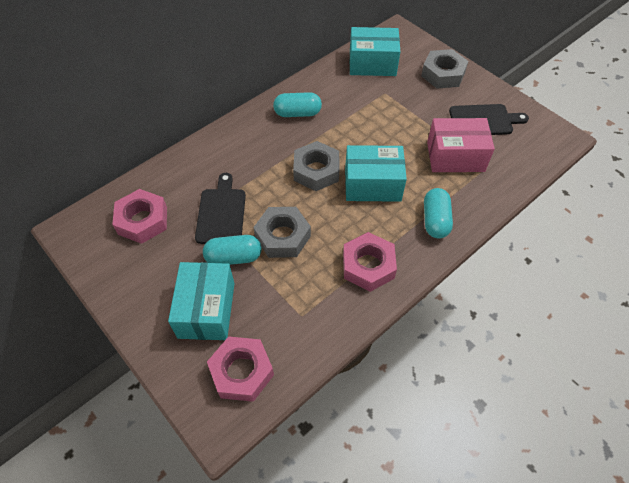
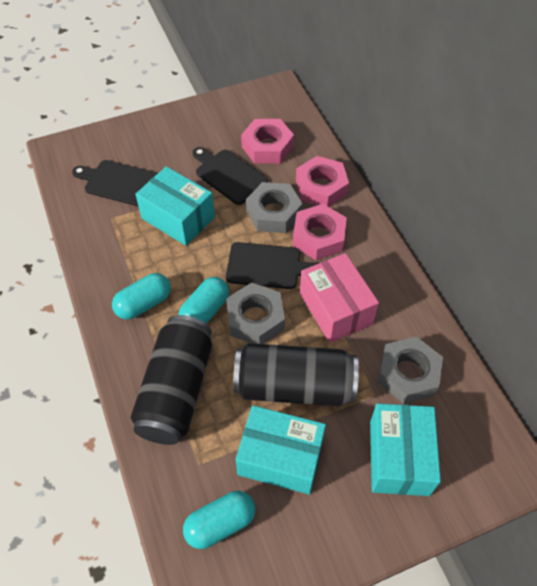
black can: 0 -> 2
black cutting board: 2 -> 3

